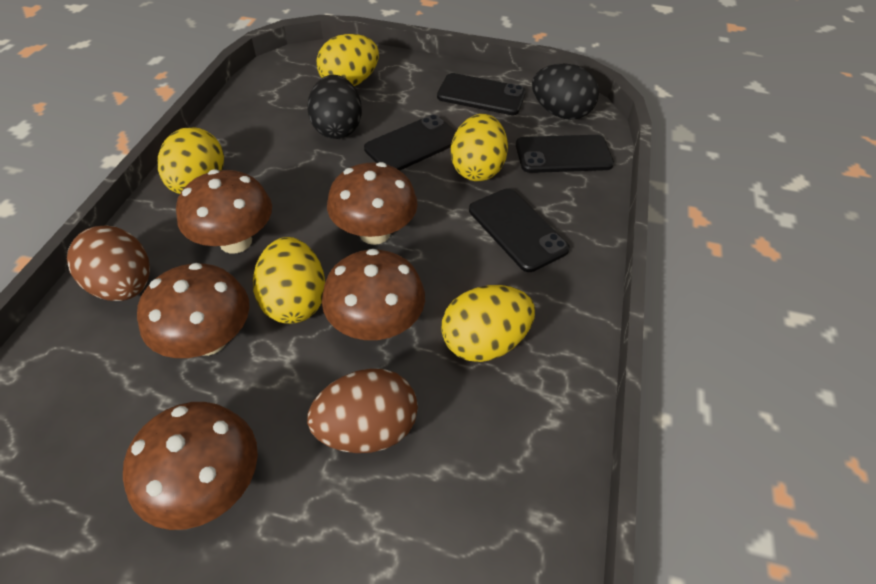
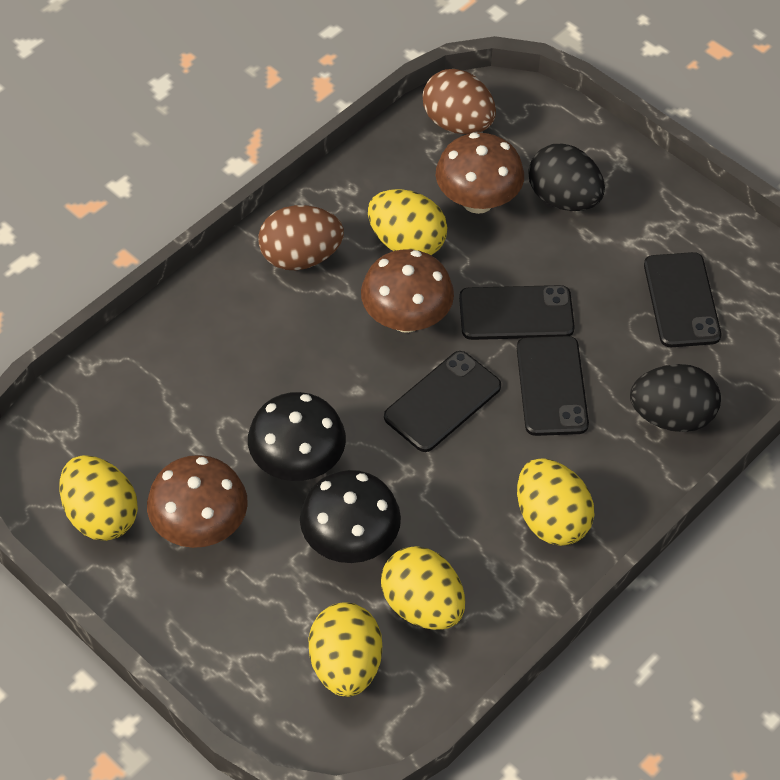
black mushroom: 0 -> 2
brown mushroom: 5 -> 3

